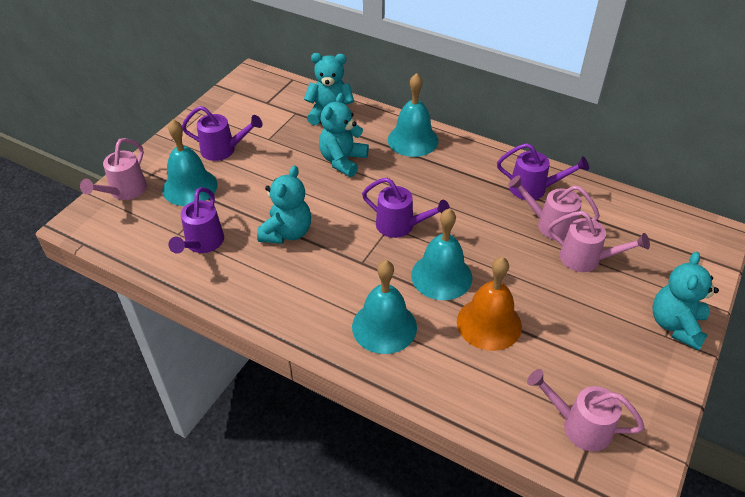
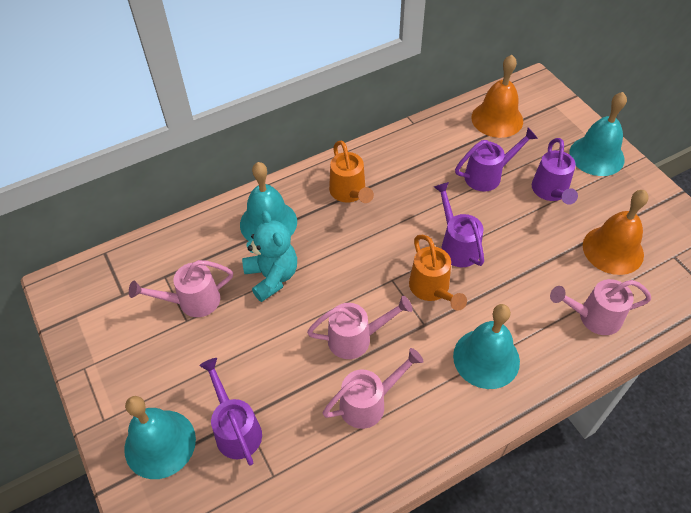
orange bell: 1 -> 2
orange watering can: 0 -> 2
turquoise teddy bear: 4 -> 1

